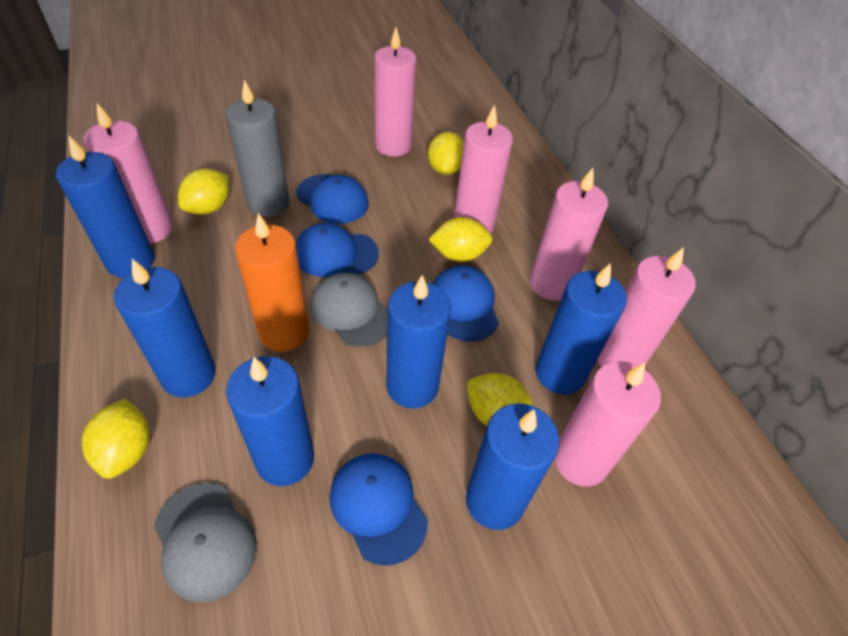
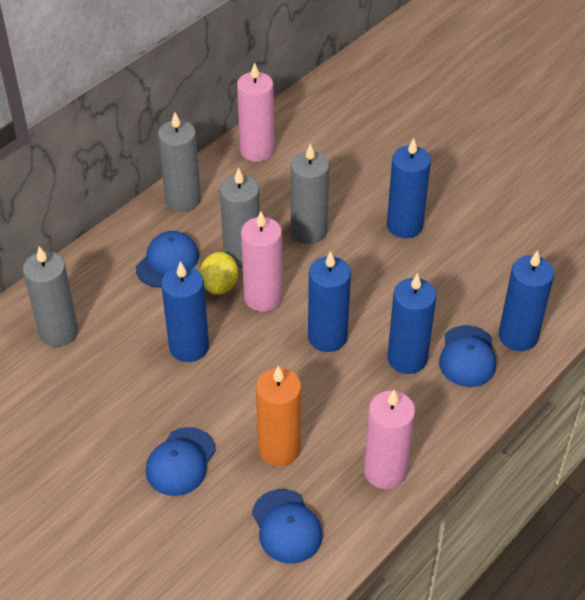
blue candle: 6 -> 5
grey candle: 1 -> 4
grey cap: 2 -> 0
pink candle: 6 -> 3
yellow lemon: 5 -> 1

